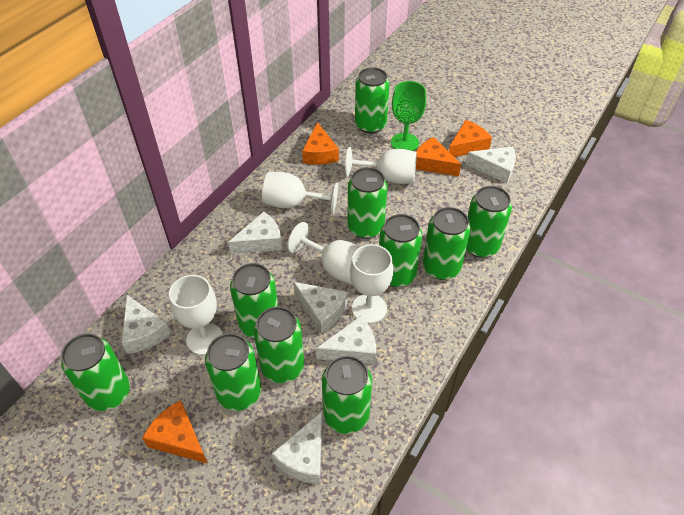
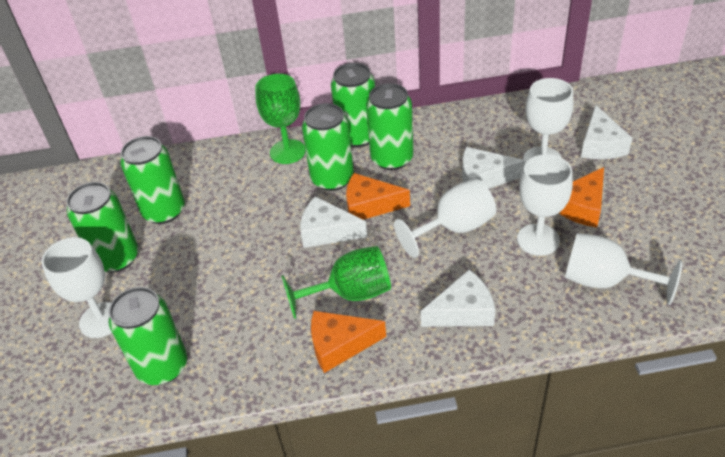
green can: 10 -> 6
green goblet: 1 -> 2
orange cheese: 4 -> 3
white cheese: 6 -> 4

